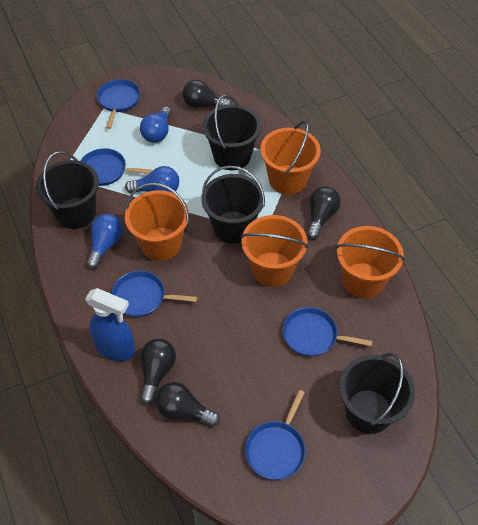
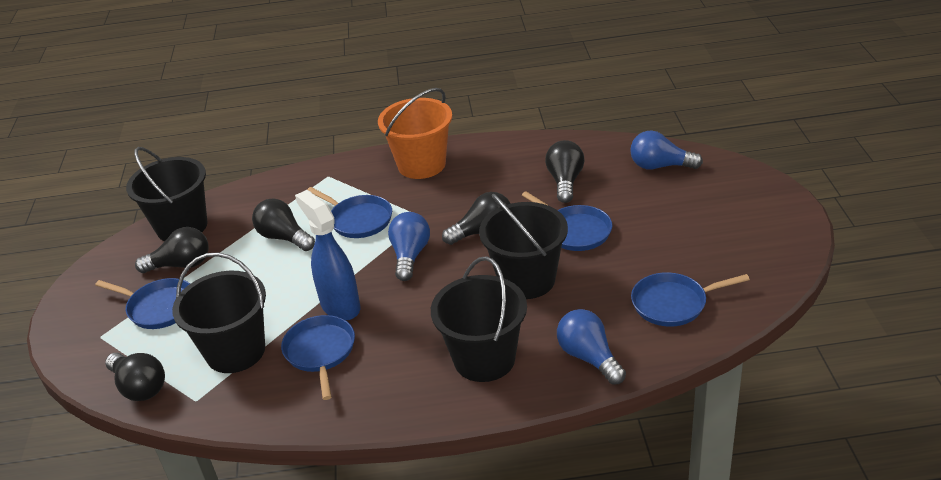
black light bulb: 4 -> 5
orange bucket: 4 -> 1

